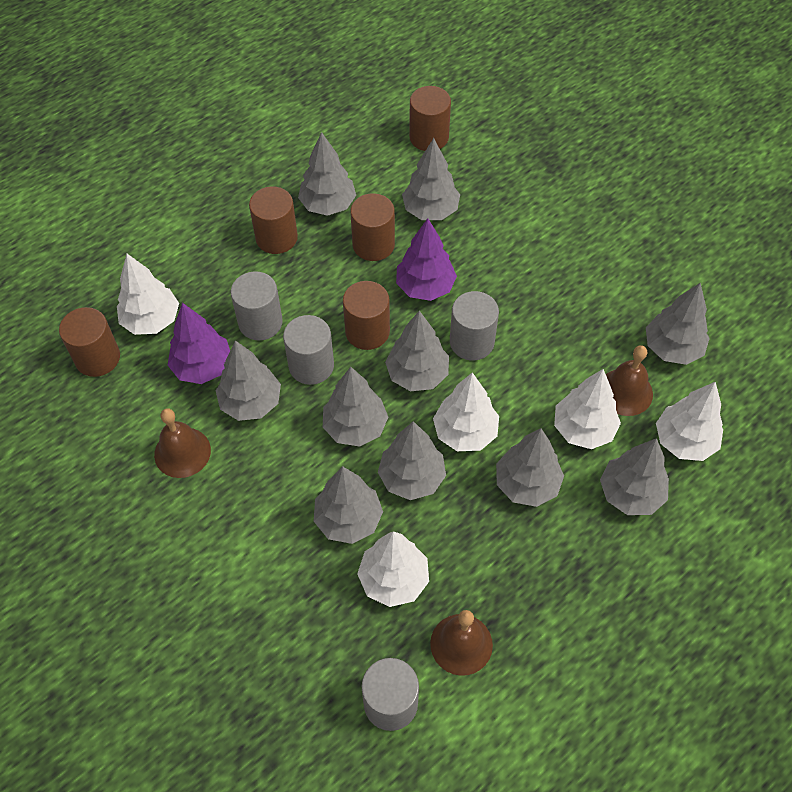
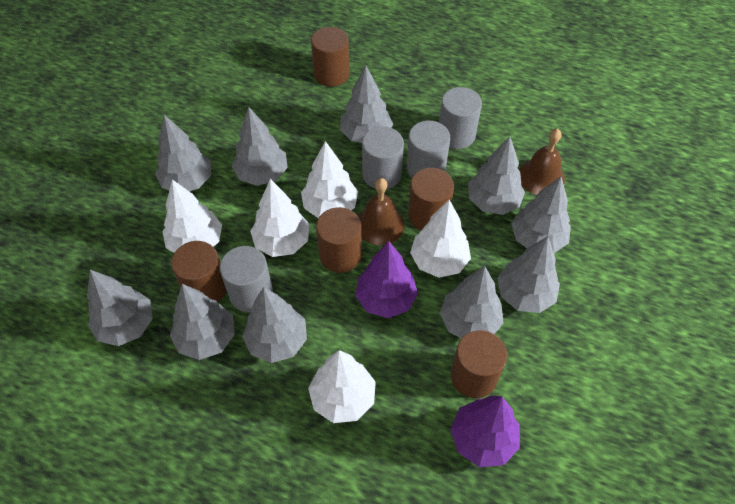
brown bell: 3 -> 2

